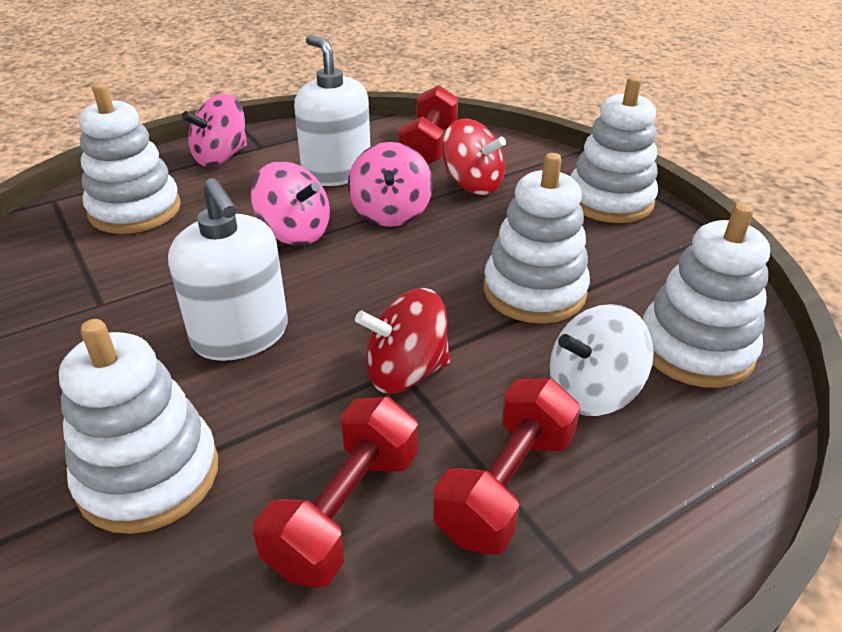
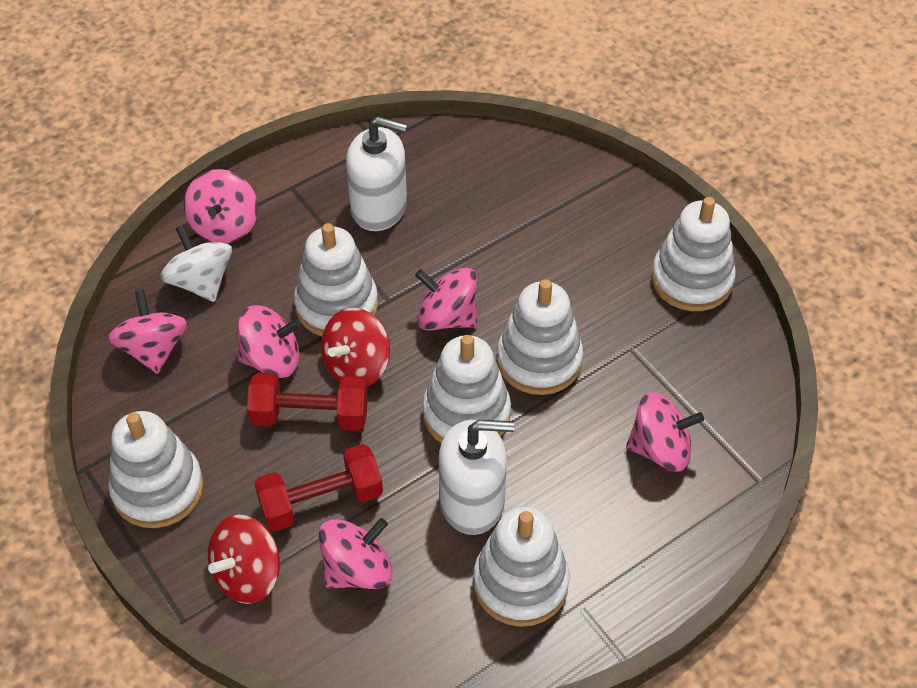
pink spinning top: 3 -> 6
red dumbbell: 3 -> 2
white stacking toy: 5 -> 6

